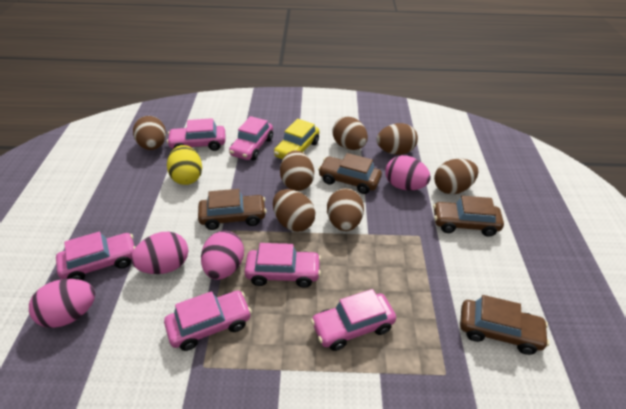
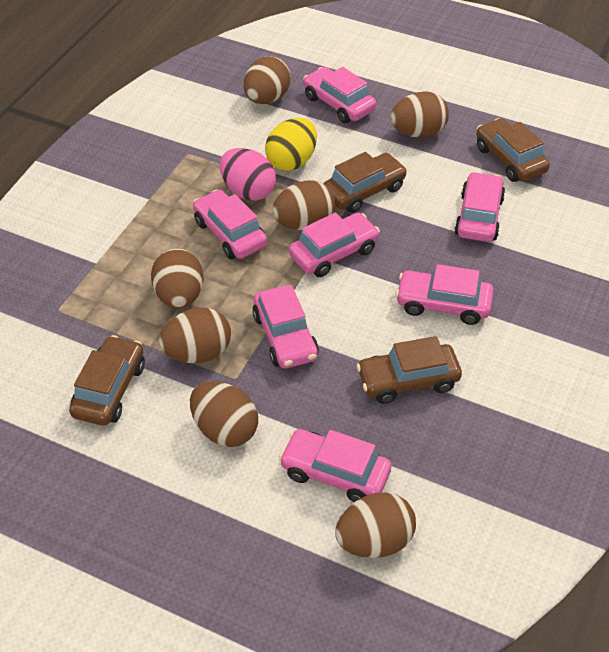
pink car: 6 -> 7
pink egg: 4 -> 1
yellow car: 1 -> 0

